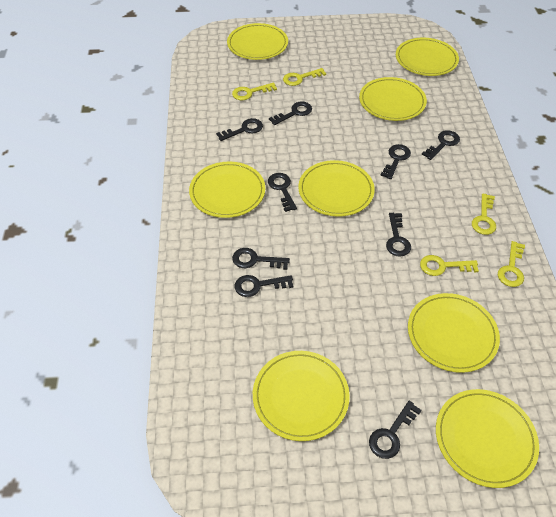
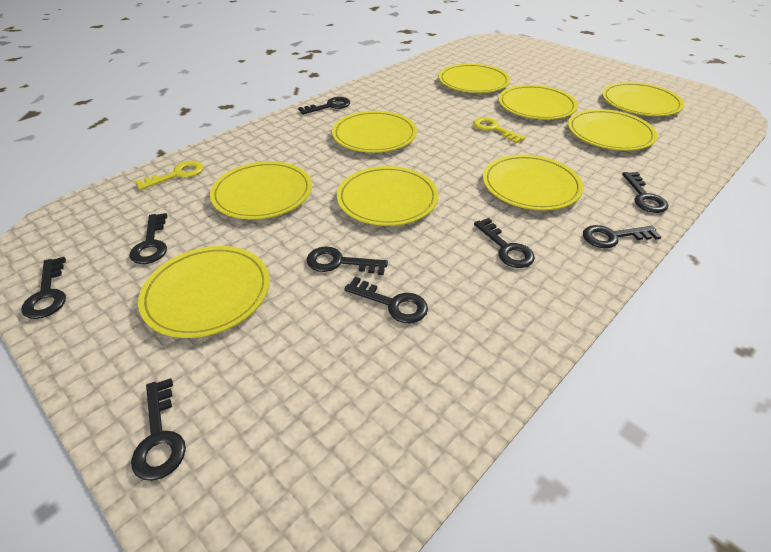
yellow key: 5 -> 2
yellow plate: 8 -> 9

